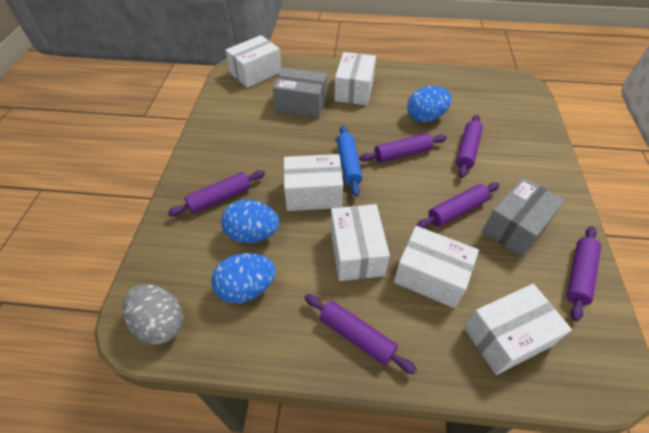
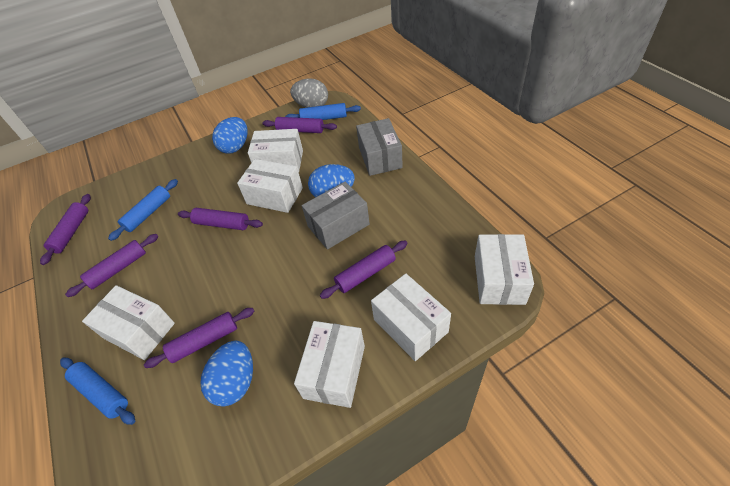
blue rolling pin: 1 -> 3

